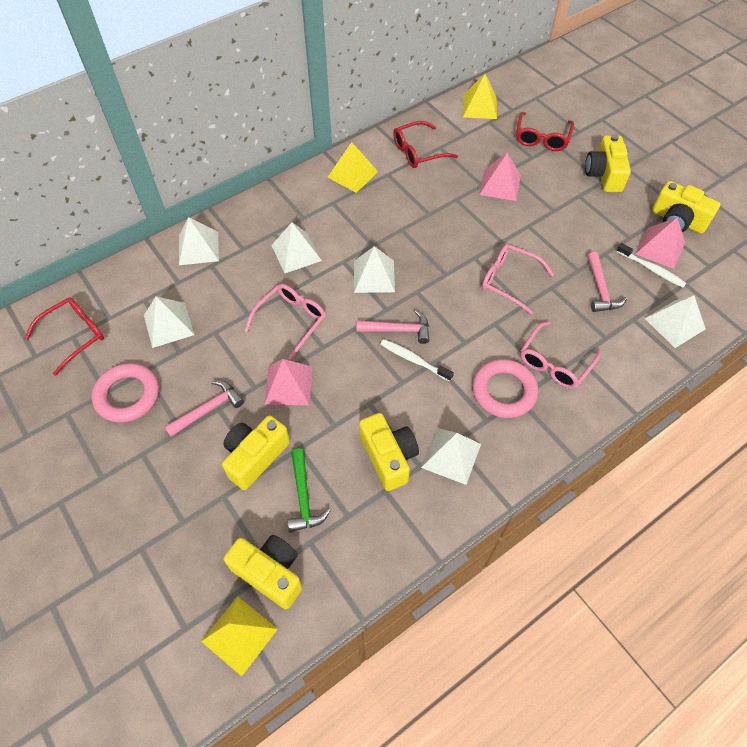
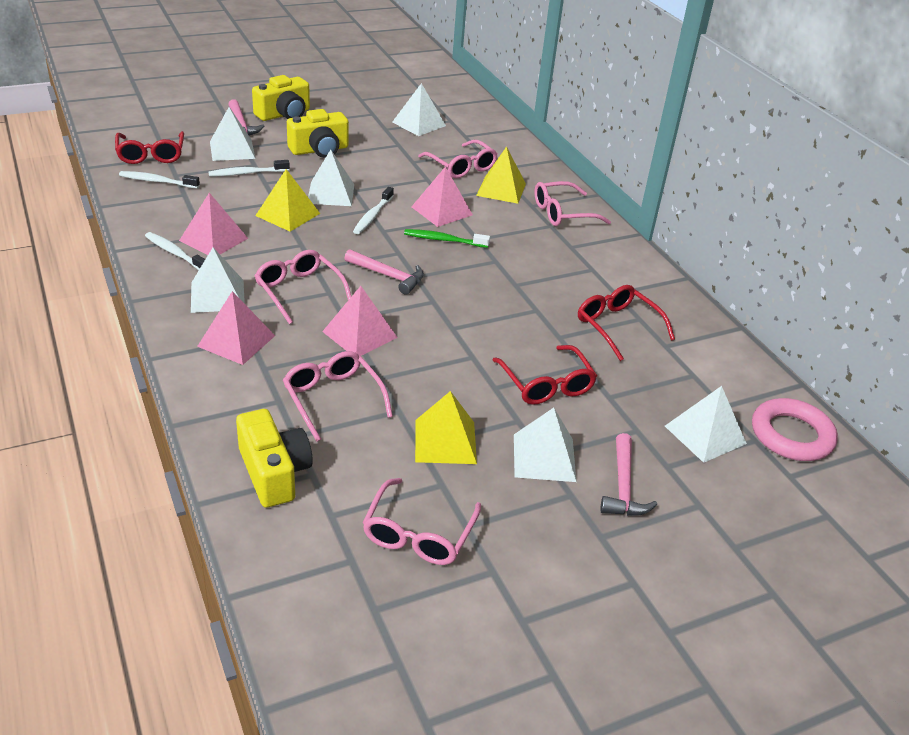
green hammer: 1 -> 0
green toothbrush: 0 -> 1
pink glasses: 3 -> 5
pink pyramid: 3 -> 4
pink ring: 2 -> 1
white toothbrush: 2 -> 4
yellow camera: 5 -> 3

